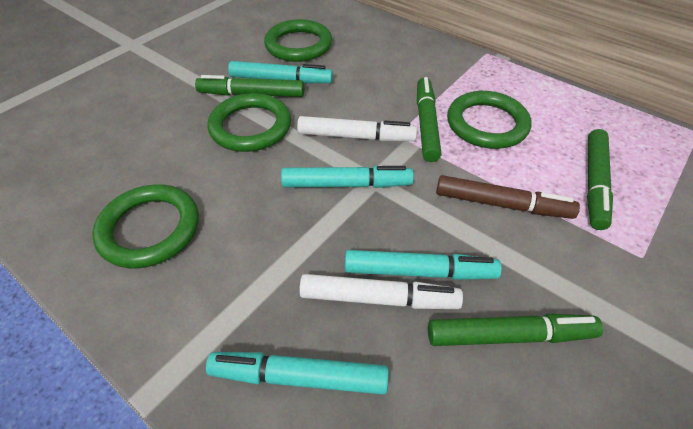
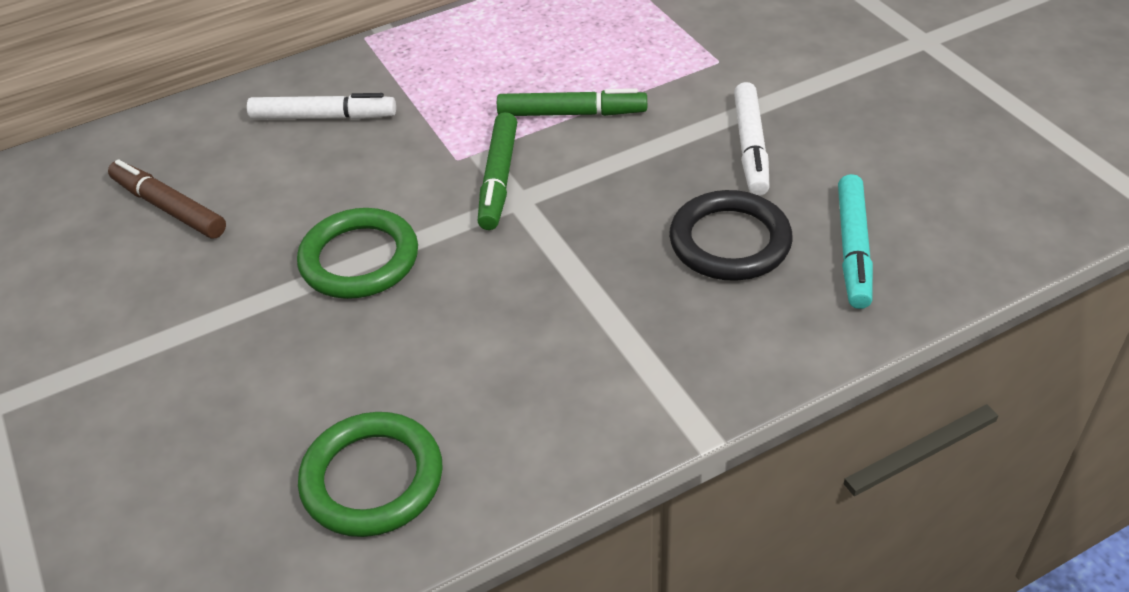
black ring: 0 -> 1
green marker: 4 -> 2
green ring: 4 -> 2
turquoise marker: 4 -> 1

